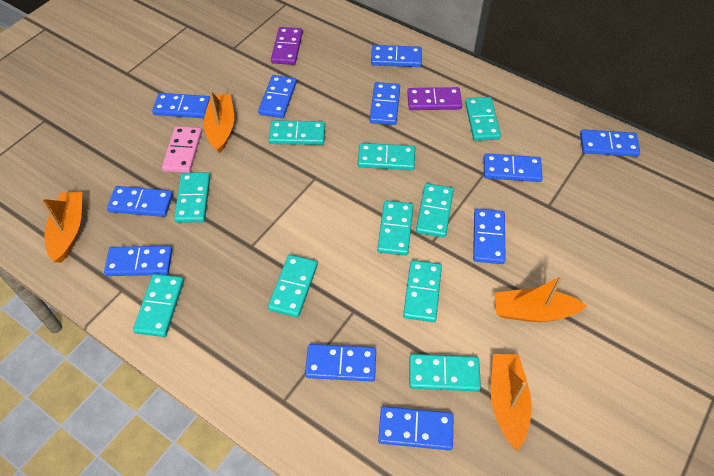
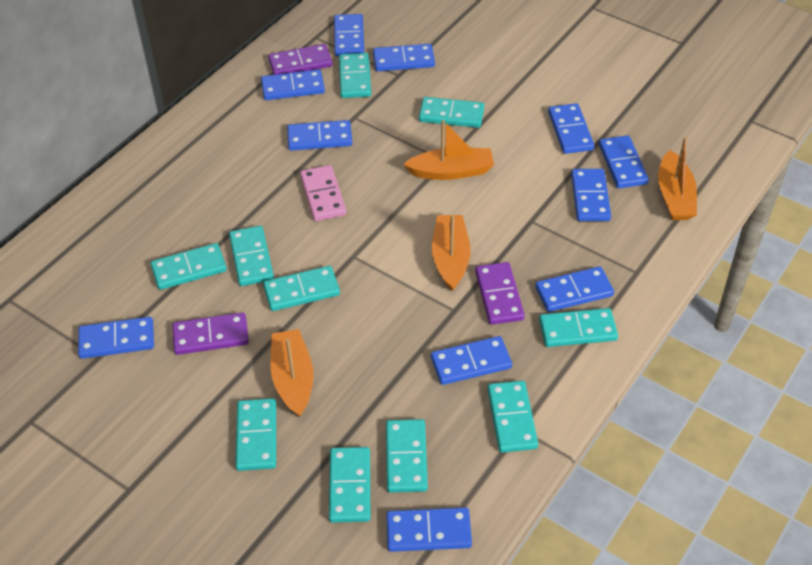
purple domino: 2 -> 3

